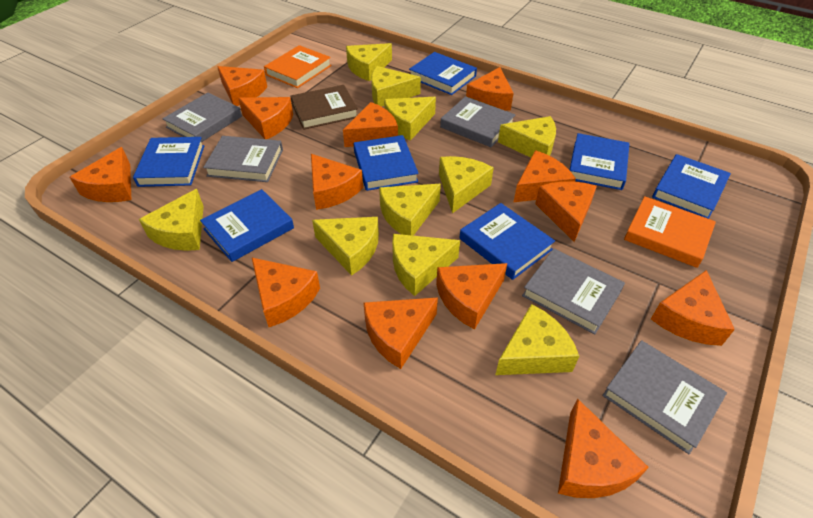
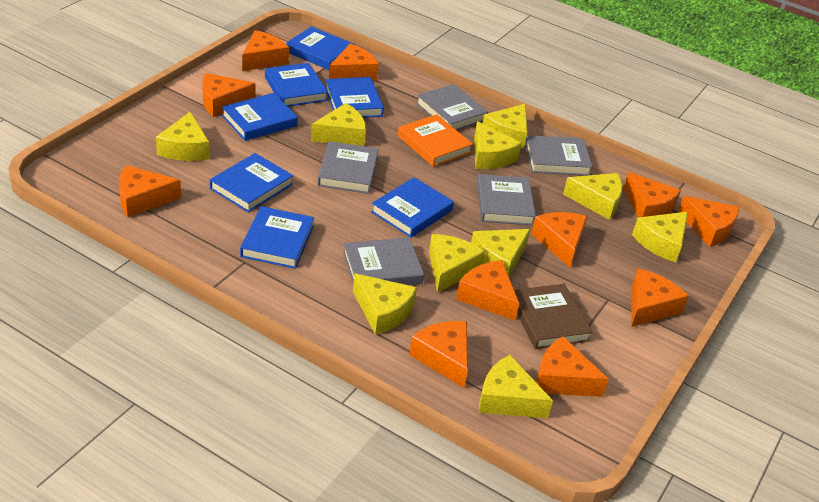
orange book: 2 -> 1
orange cheese: 13 -> 11

